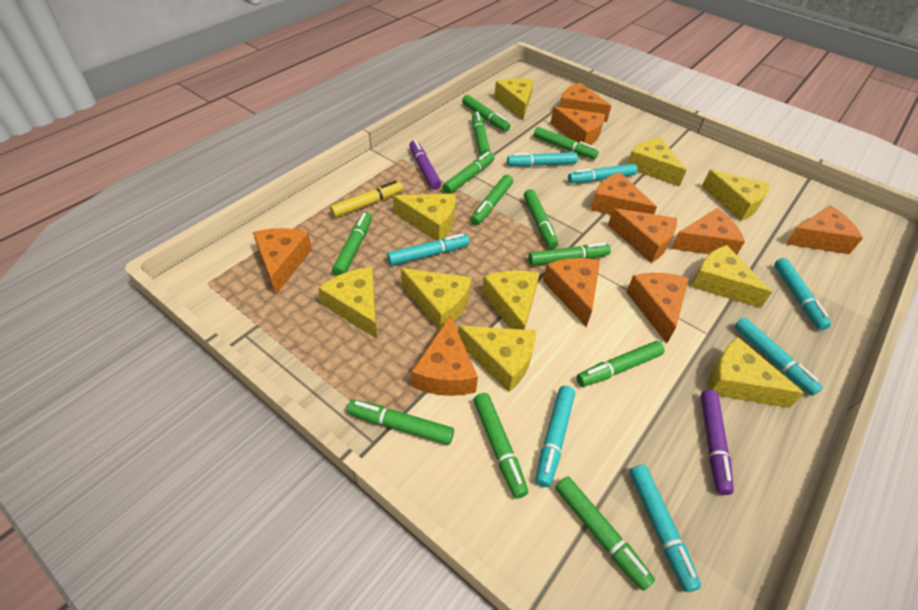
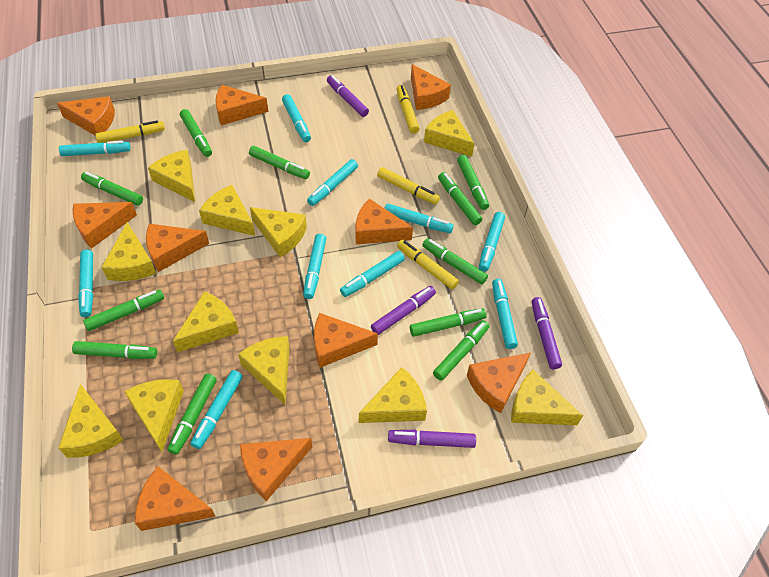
green marker: 12 -> 11
purple marker: 2 -> 4
turquoise marker: 7 -> 10
yellow cheese: 10 -> 11
yellow marker: 1 -> 4

